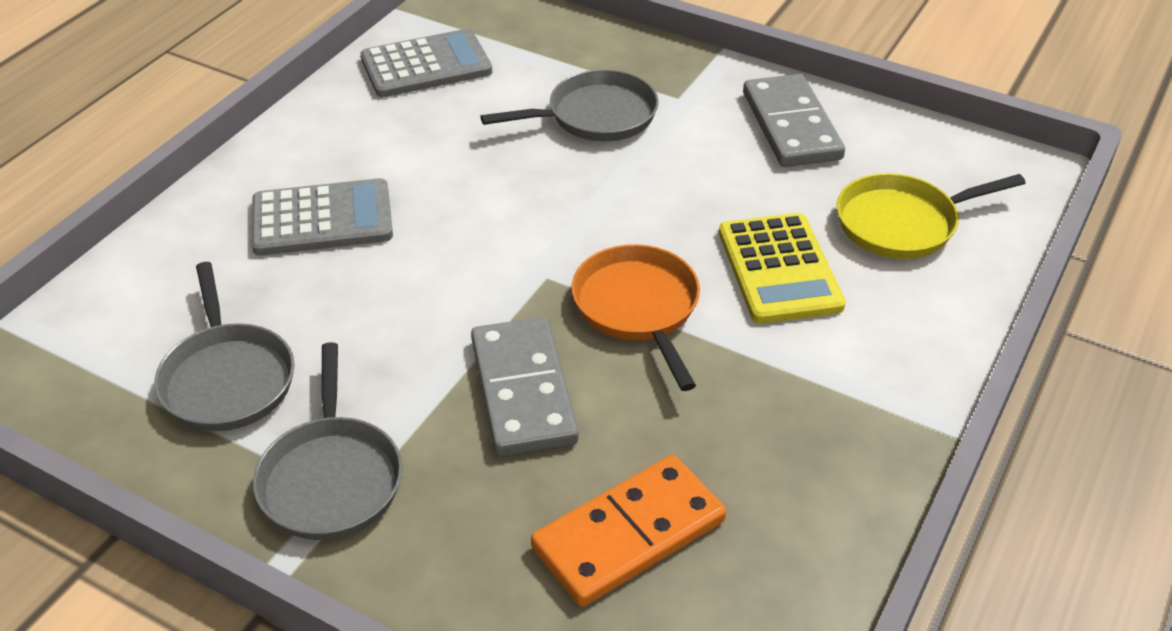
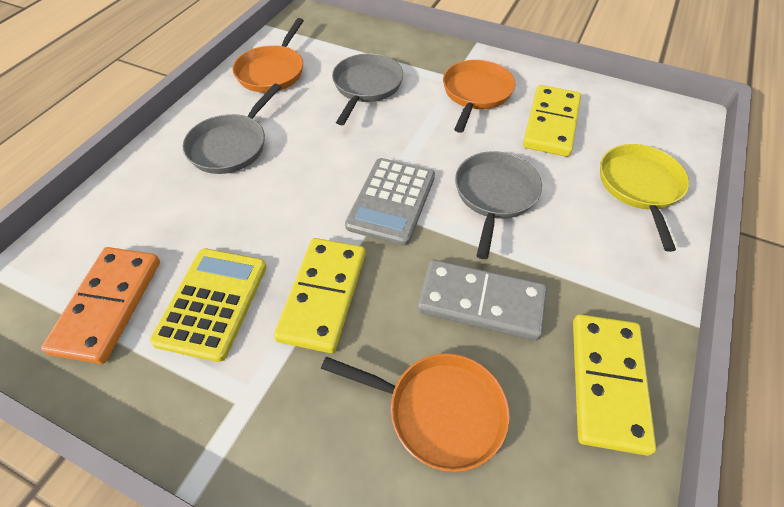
grey calculator: 2 -> 1
grey domino: 2 -> 1
orange pan: 1 -> 3
yellow domino: 0 -> 3

